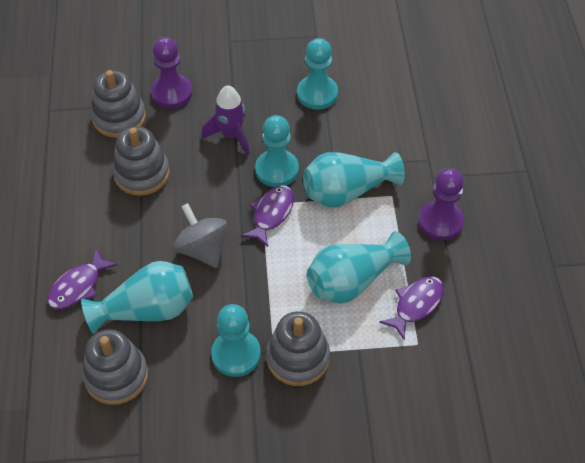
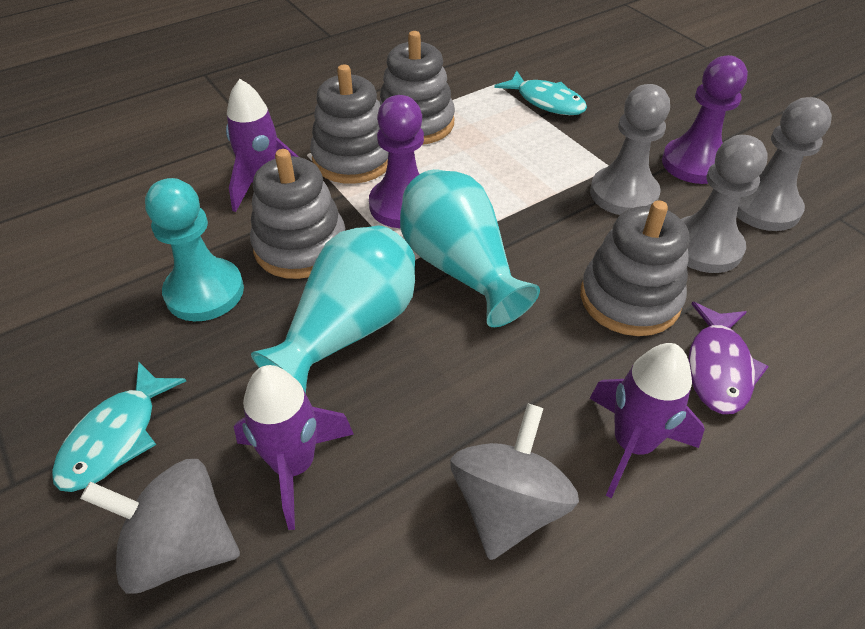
grey pawn: 0 -> 3
grey spinning top: 1 -> 2
purple fish: 3 -> 1
purple rocket: 1 -> 3
turquoise fish: 0 -> 2
turquoise pawn: 3 -> 1
turquoise vase: 3 -> 2

